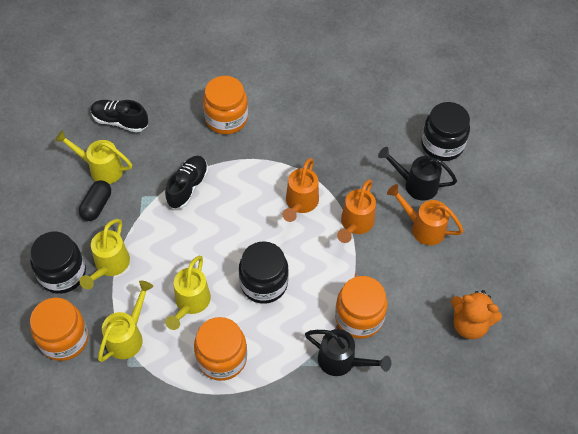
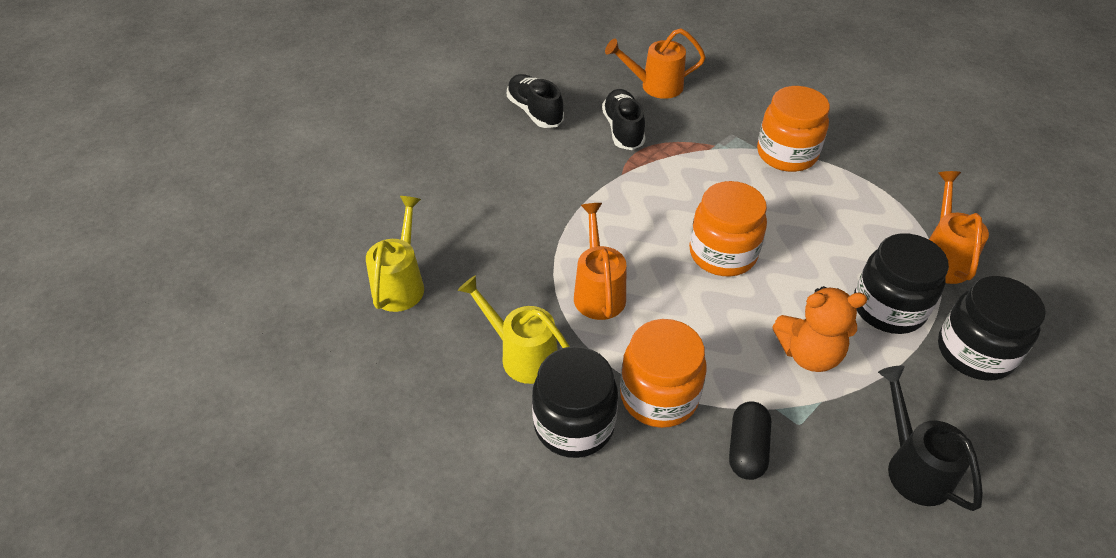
black watering can: 2 -> 1
orange jar: 4 -> 3
yellow watering can: 4 -> 2

